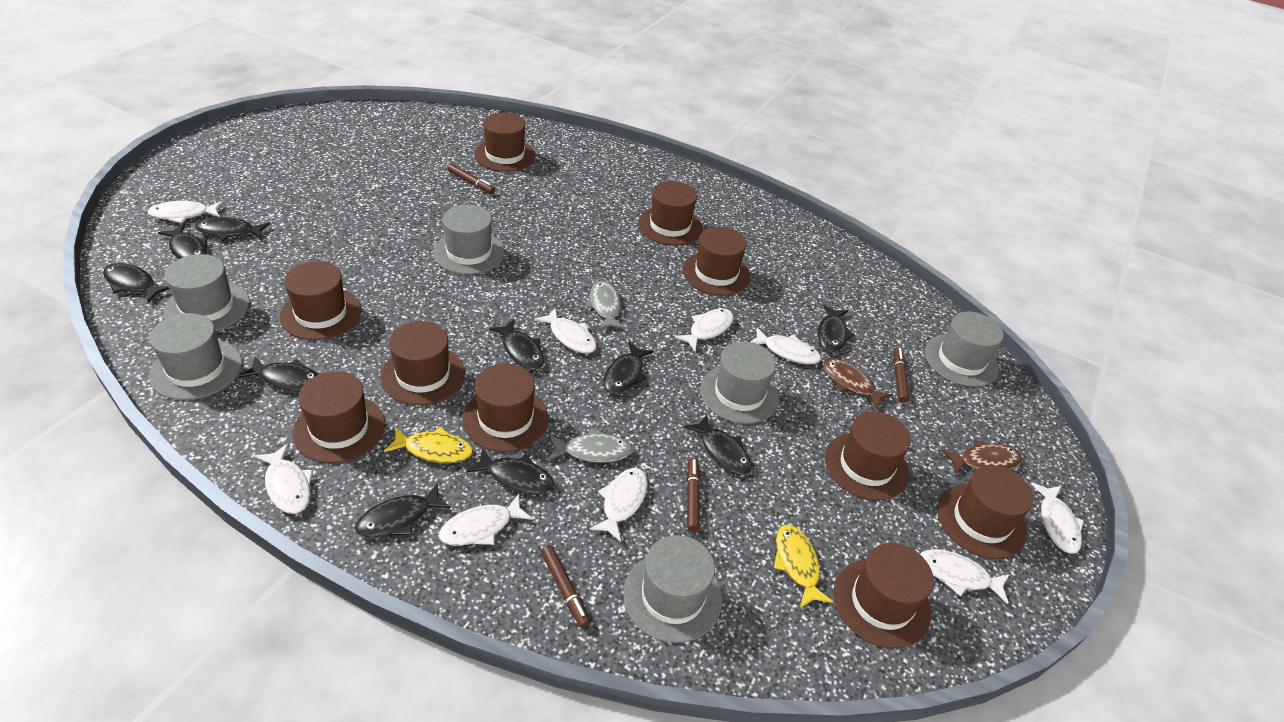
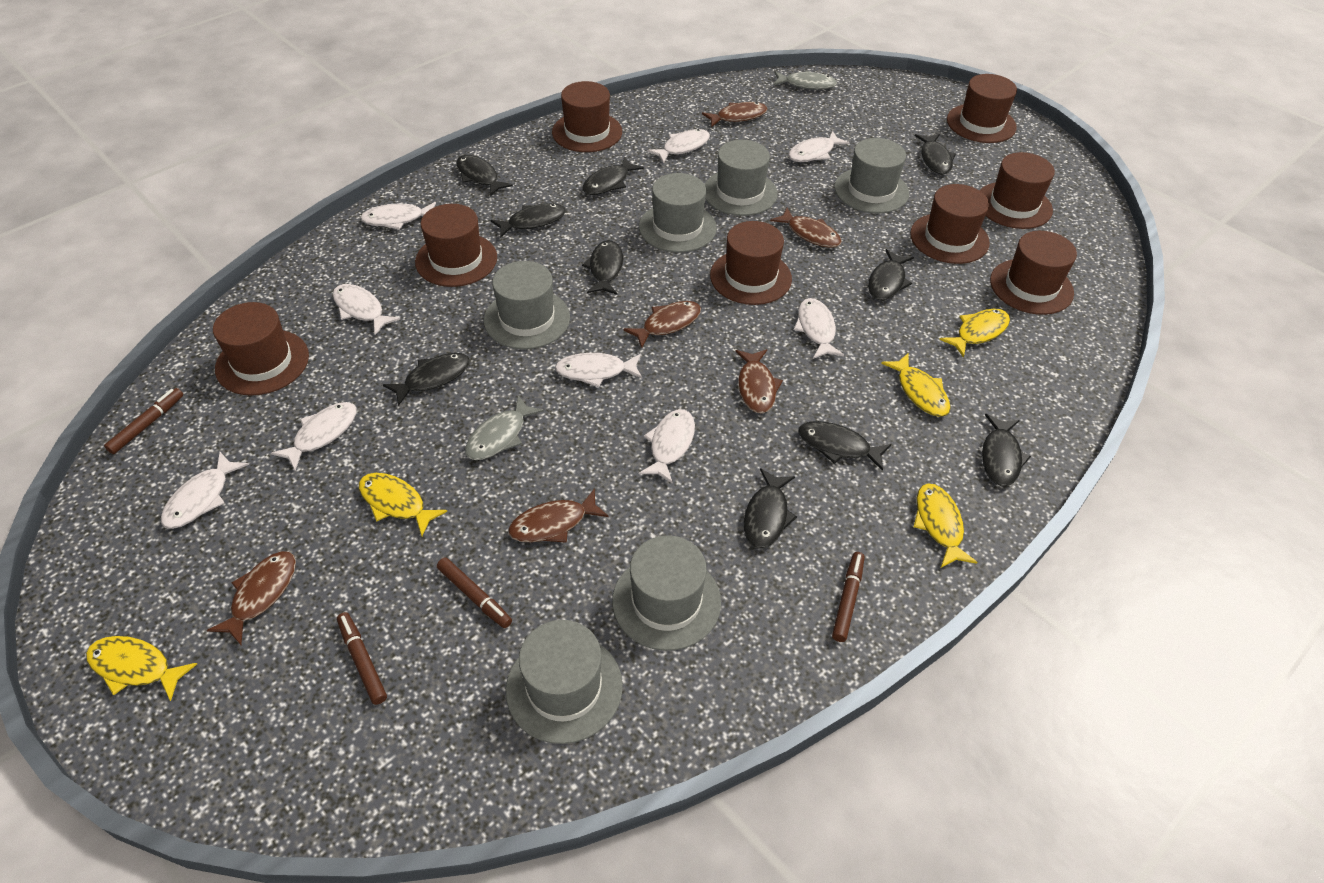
brown fish: 2 -> 6
brown hat: 10 -> 8
yellow fish: 2 -> 5

